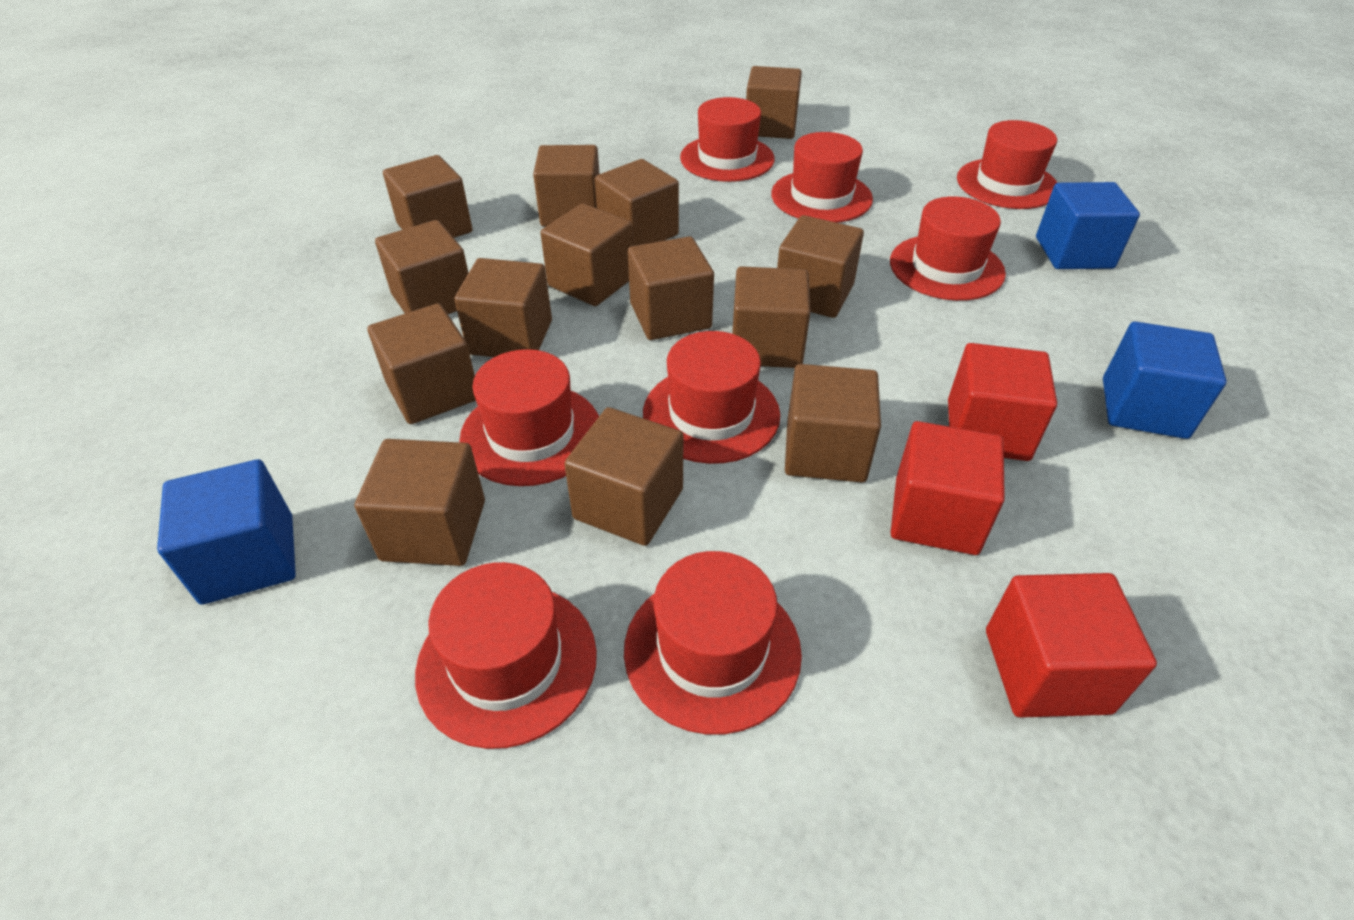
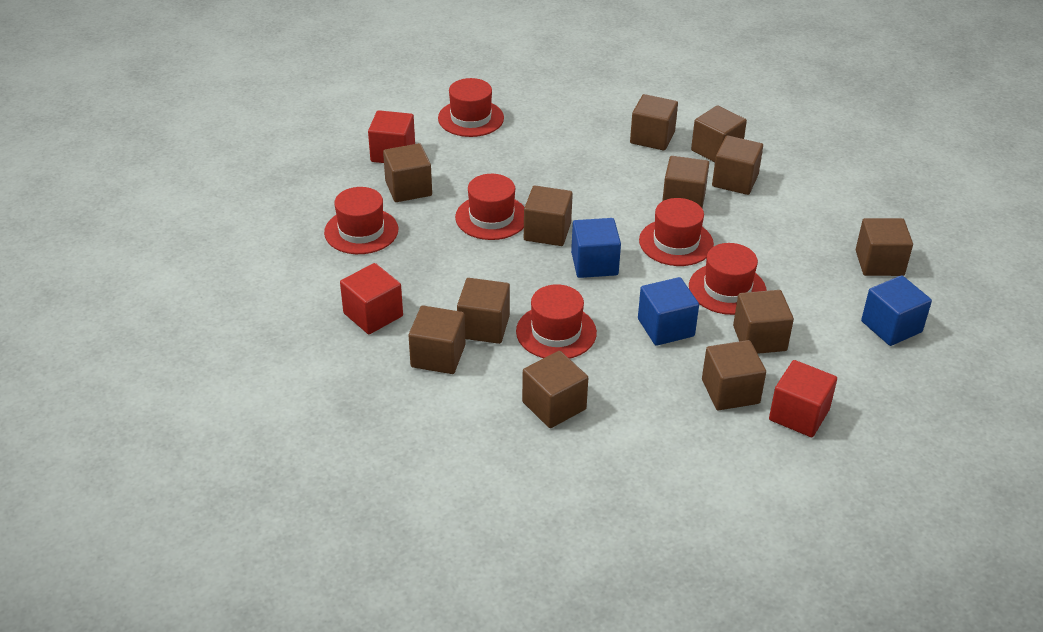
brown cube: 14 -> 12
red hat: 8 -> 6

